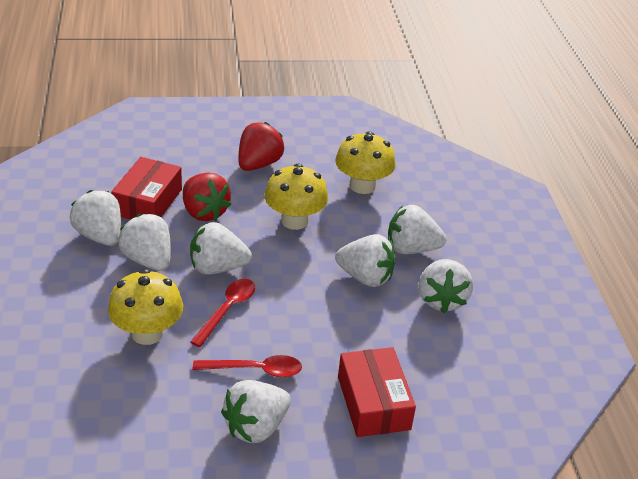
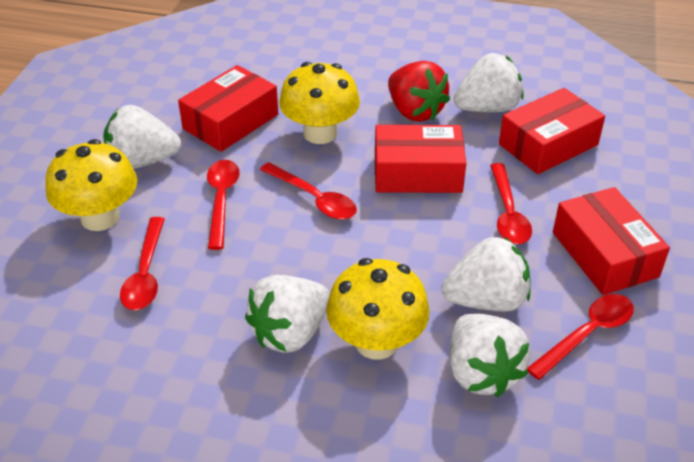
red box: 2 -> 4
red spoon: 2 -> 5
red strawberry: 2 -> 1
white strawberry: 7 -> 5

